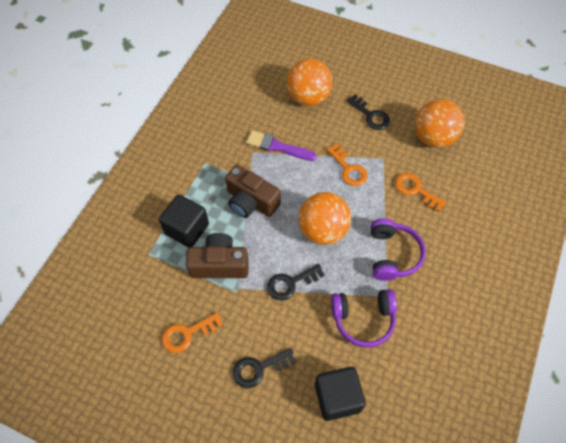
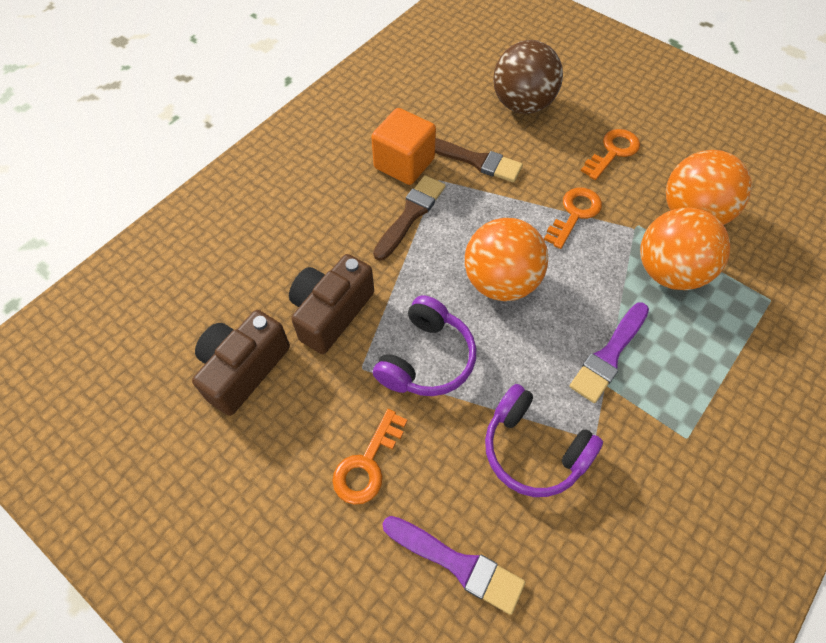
black cube: 2 -> 0
black key: 3 -> 0
brown ball: 0 -> 1
brown brush: 0 -> 2
orange cube: 0 -> 1
purple brush: 1 -> 2

